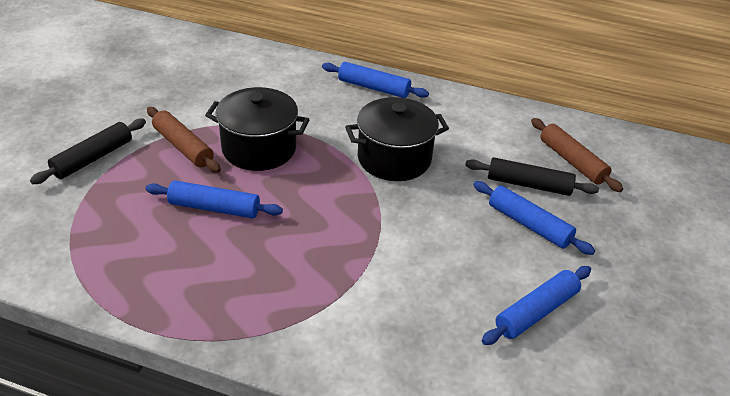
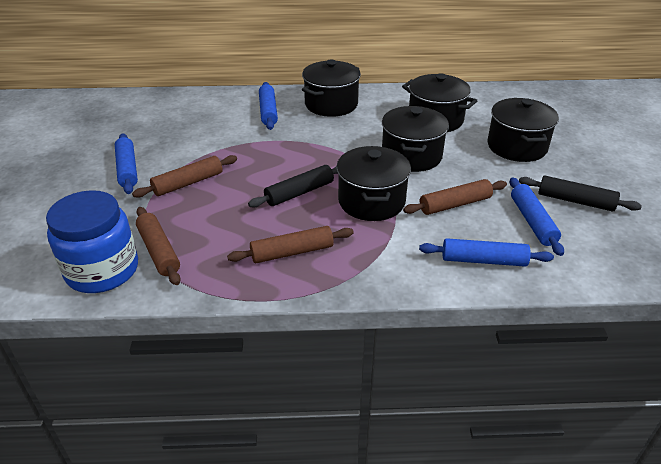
black pot: 2 -> 5
blue jar: 0 -> 1
brown rolling pin: 2 -> 4

